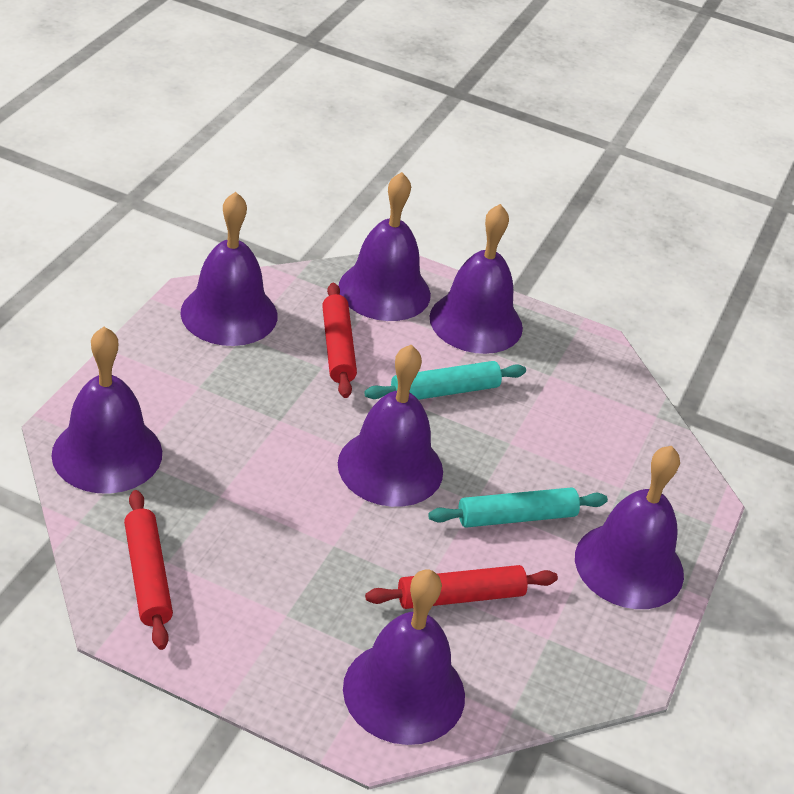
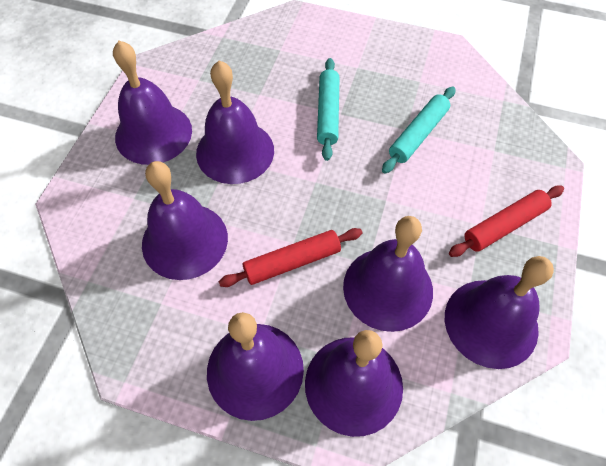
red rolling pin: 3 -> 2

